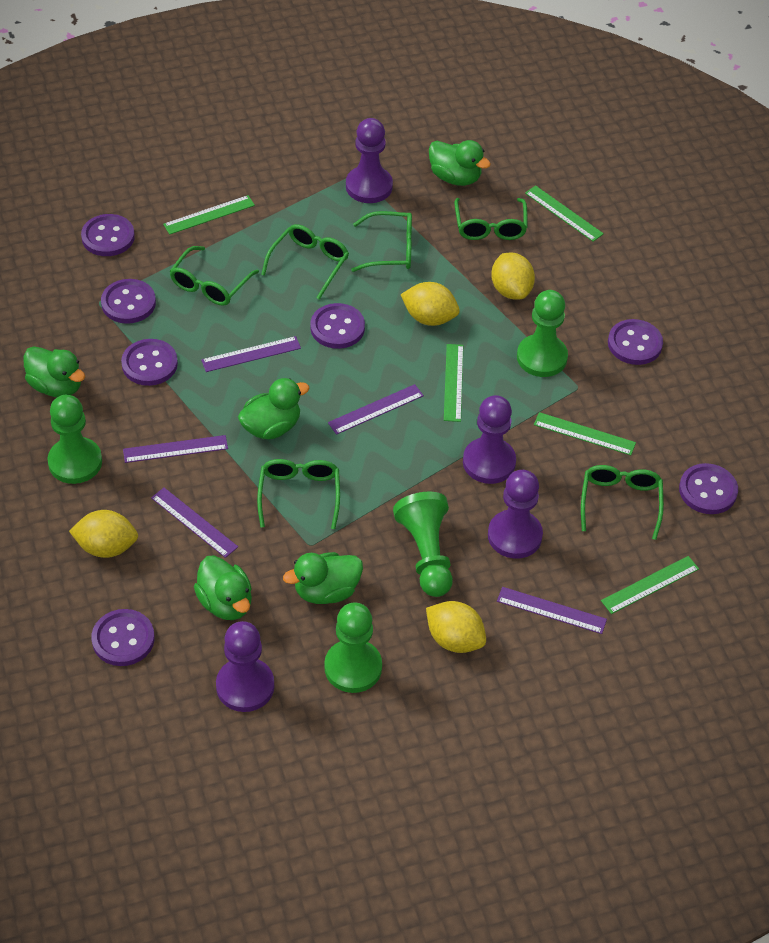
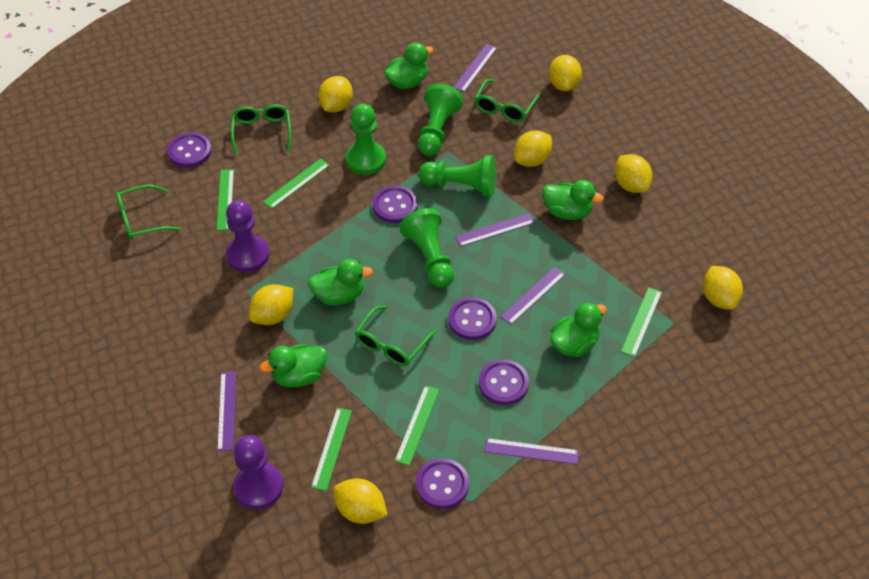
green glasses: 6 -> 4
purple button: 7 -> 5
purple pawn: 4 -> 2
yellow lemon: 4 -> 7

